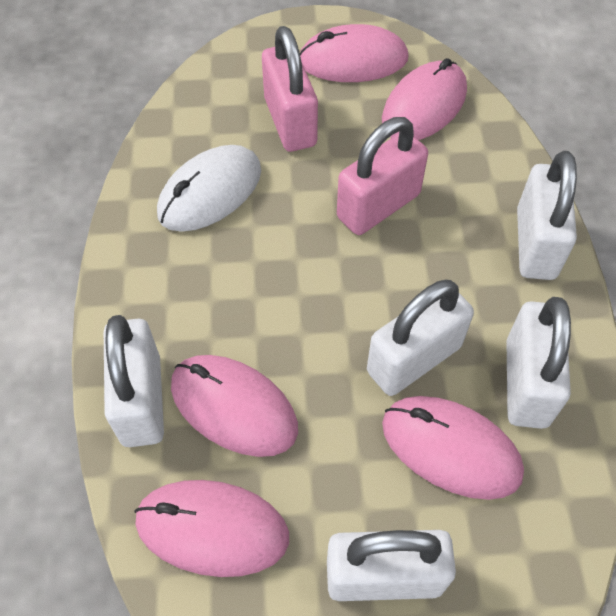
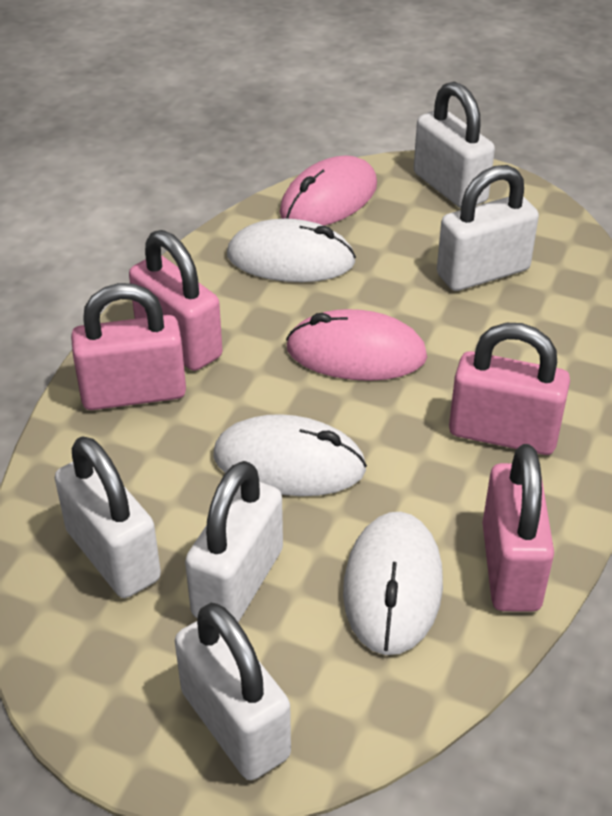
pink mouse: 5 -> 2
pink padlock: 2 -> 4
white mouse: 1 -> 3

